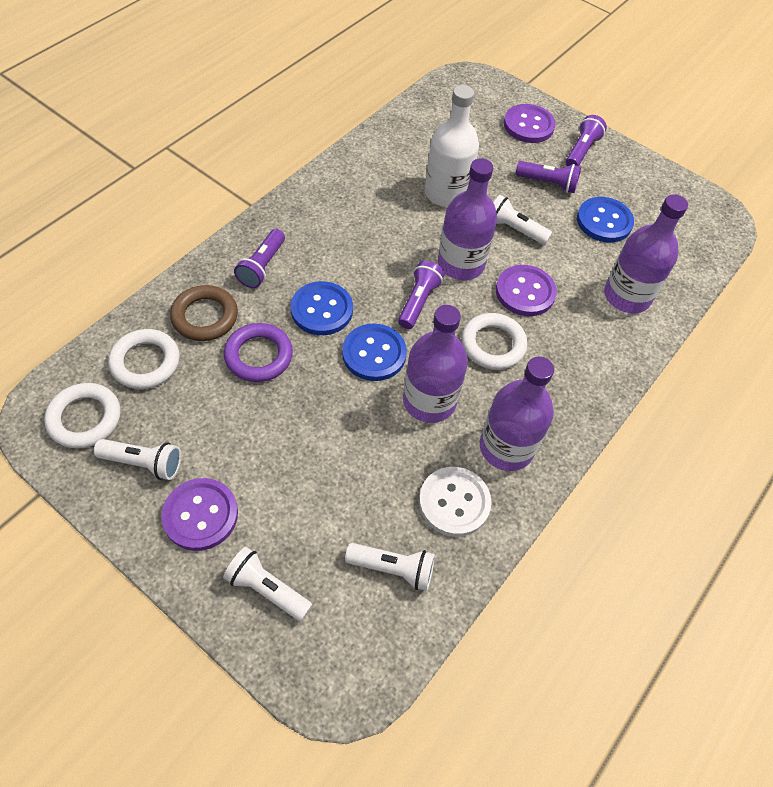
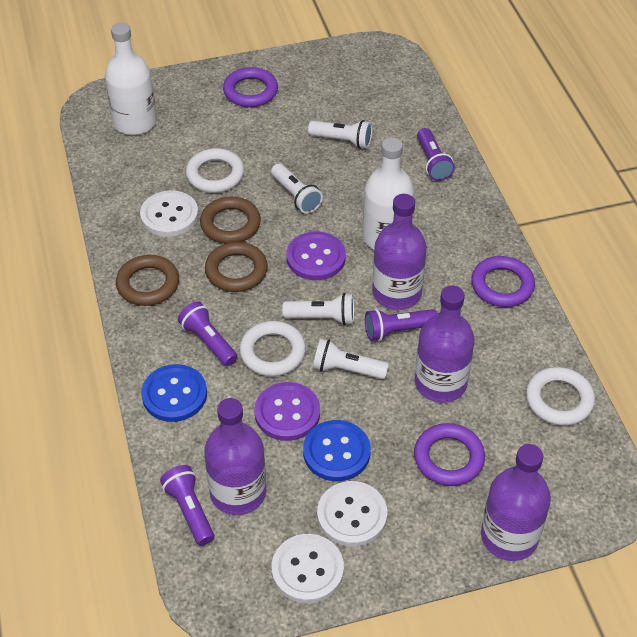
blue button: 3 -> 2
brown ring: 1 -> 3
purple button: 3 -> 2
purple ring: 1 -> 3
white bottle: 1 -> 2
white button: 1 -> 3

